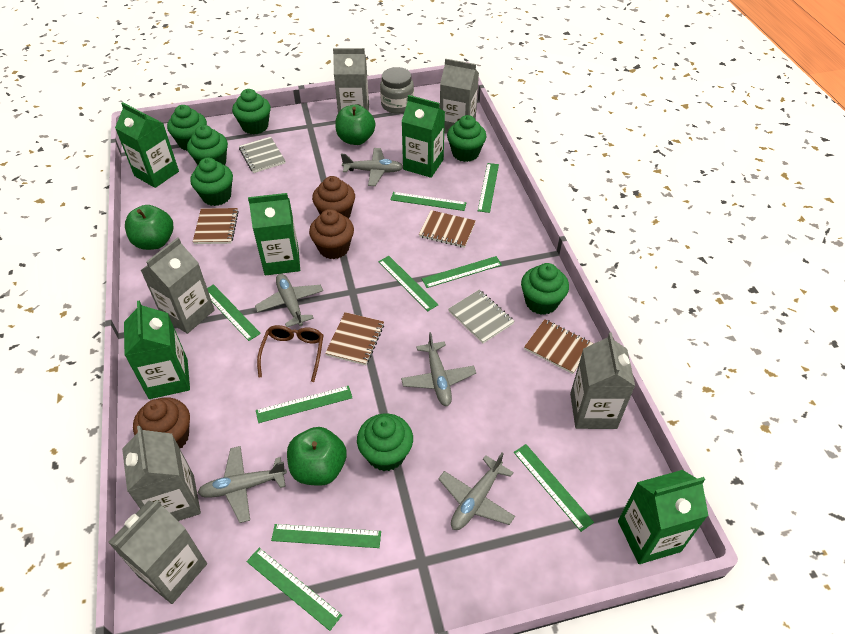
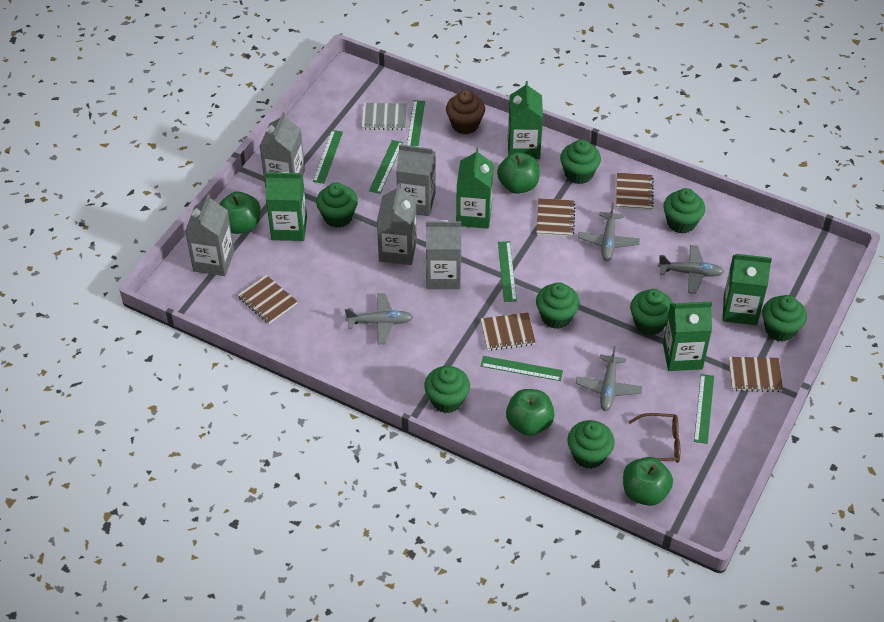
brown cupcake: 3 -> 1
brown notebook: 4 -> 5
green apple: 3 -> 4
green cupcake: 7 -> 8
green ruler: 9 -> 6
grey carton: 6 -> 5
grey jar: 1 -> 0
grey notebook: 2 -> 1
grey plane: 5 -> 4

